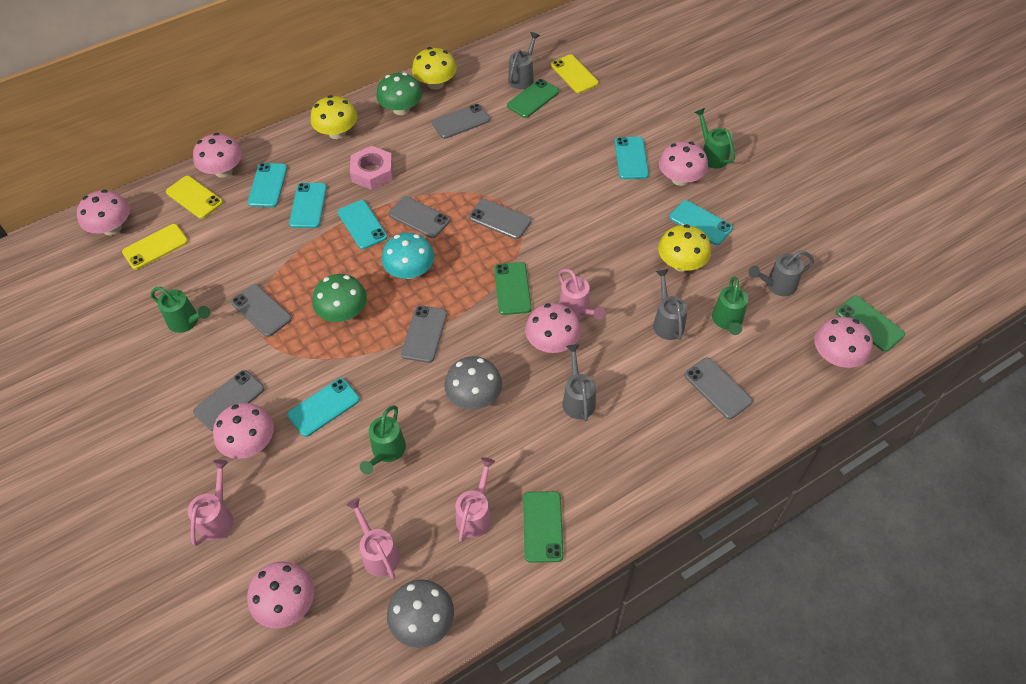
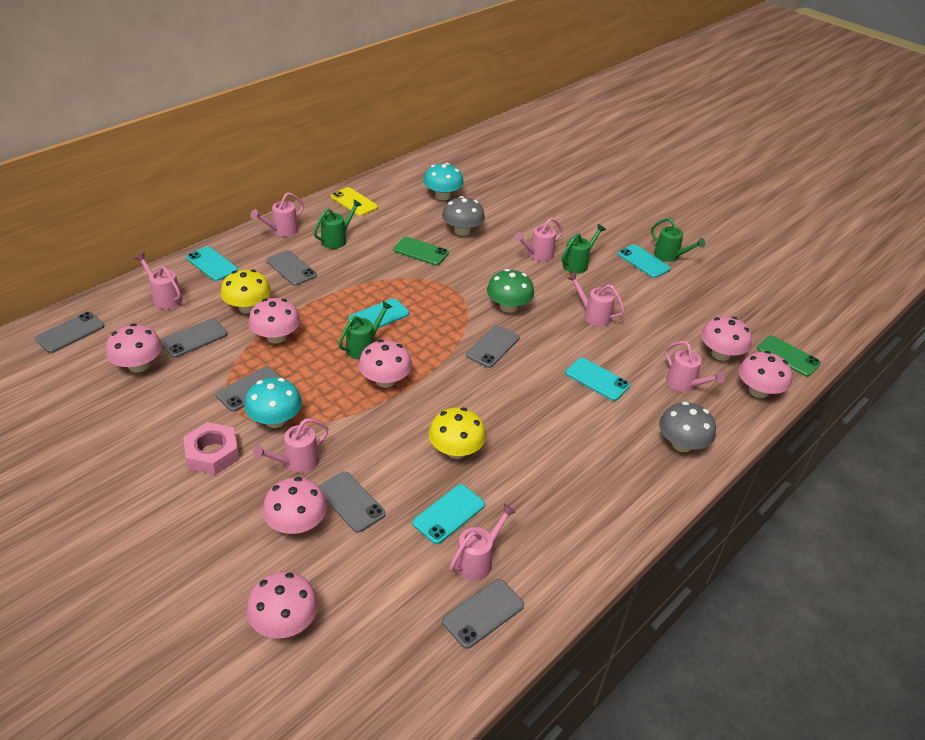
green mushroom: 2 -> 1
green phone: 4 -> 2
grey watering can: 4 -> 0
pink watering can: 4 -> 7
turquoise mushroom: 1 -> 2
turquoise phone: 6 -> 5
yellow mushroom: 3 -> 2
yellow phone: 3 -> 1

